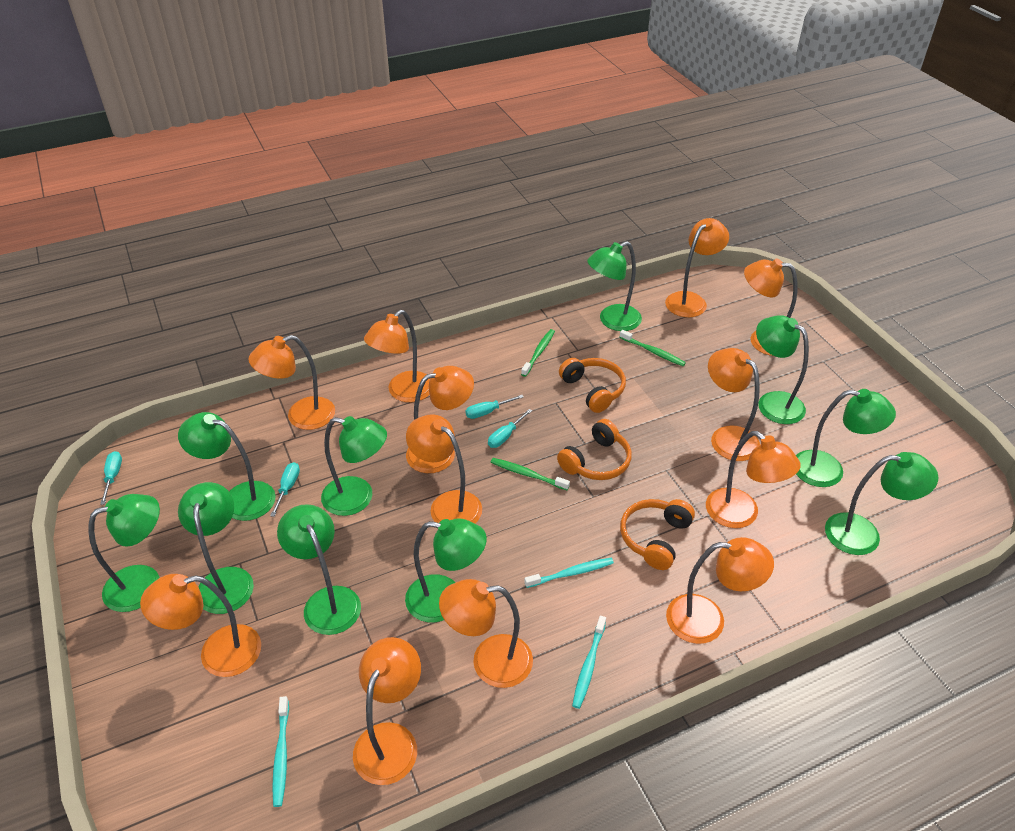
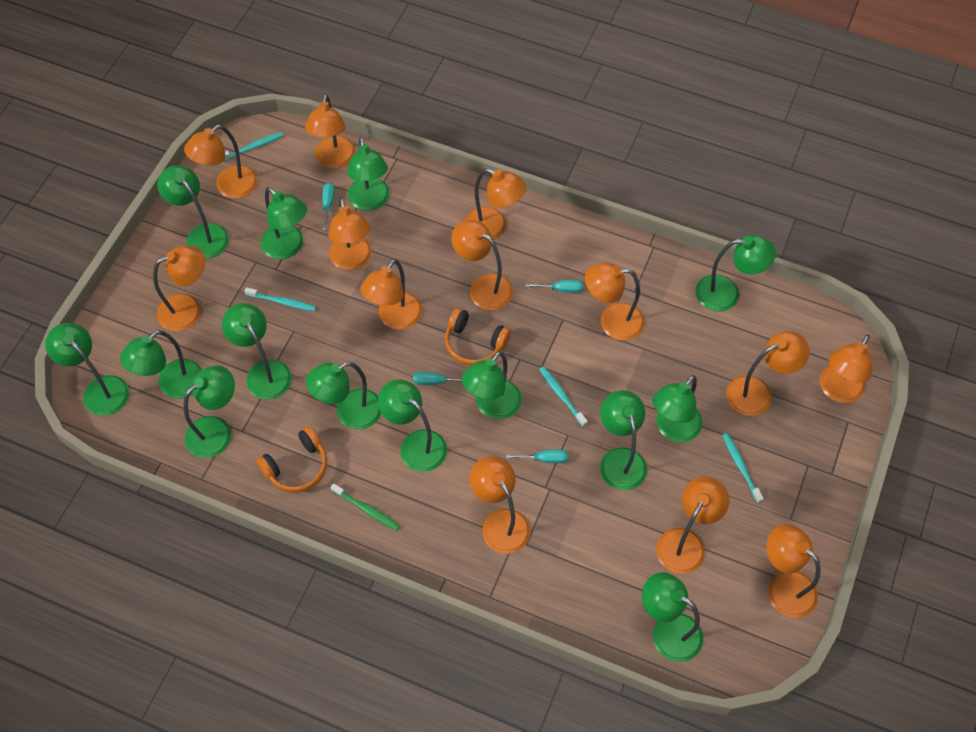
green lamp: 10 -> 14
green toothbrush: 3 -> 1
orange headphones: 3 -> 2
orange lamp: 12 -> 13
turquoise toothbrush: 3 -> 4

